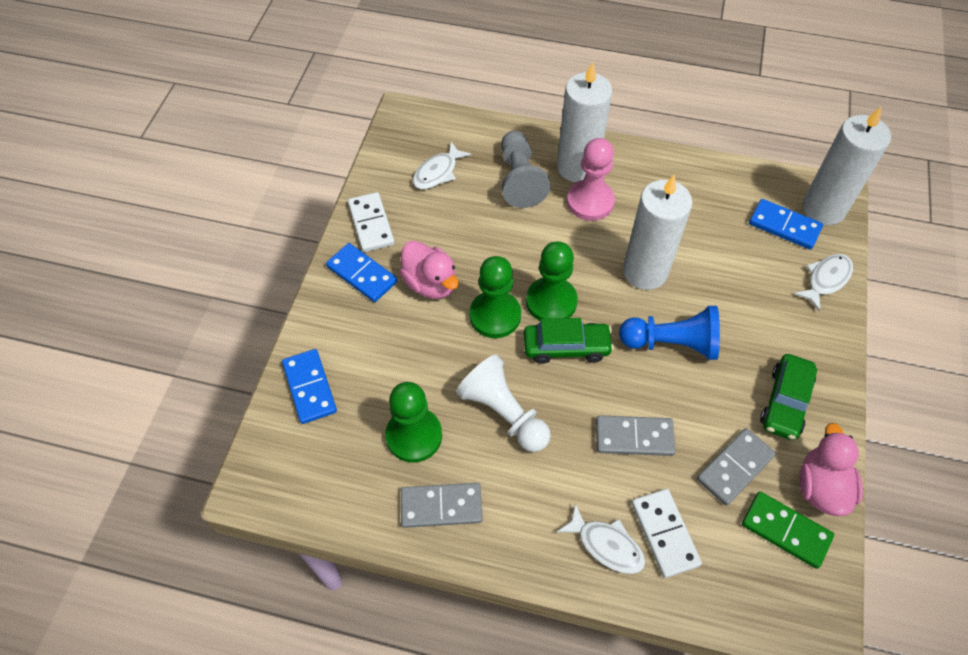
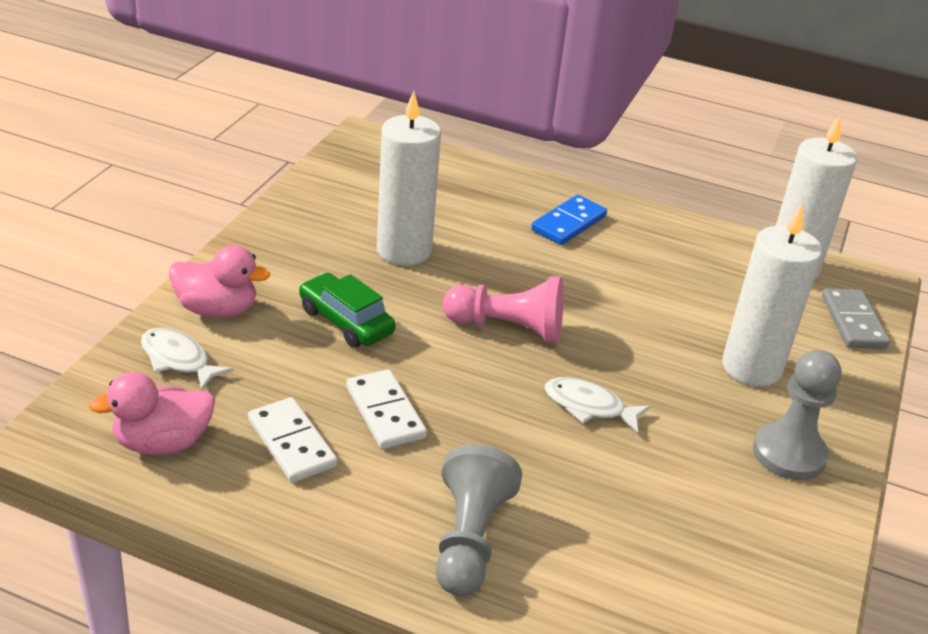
blue domino: 3 -> 1
blue pawn: 1 -> 0
green car: 2 -> 1
green domino: 1 -> 0
green pawn: 3 -> 0
grey domino: 3 -> 1
grey pawn: 1 -> 2
white fish: 3 -> 2
white pawn: 1 -> 0

